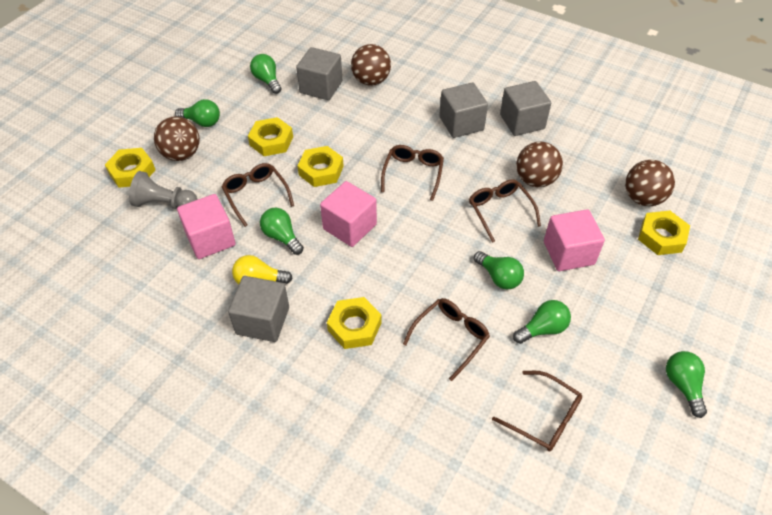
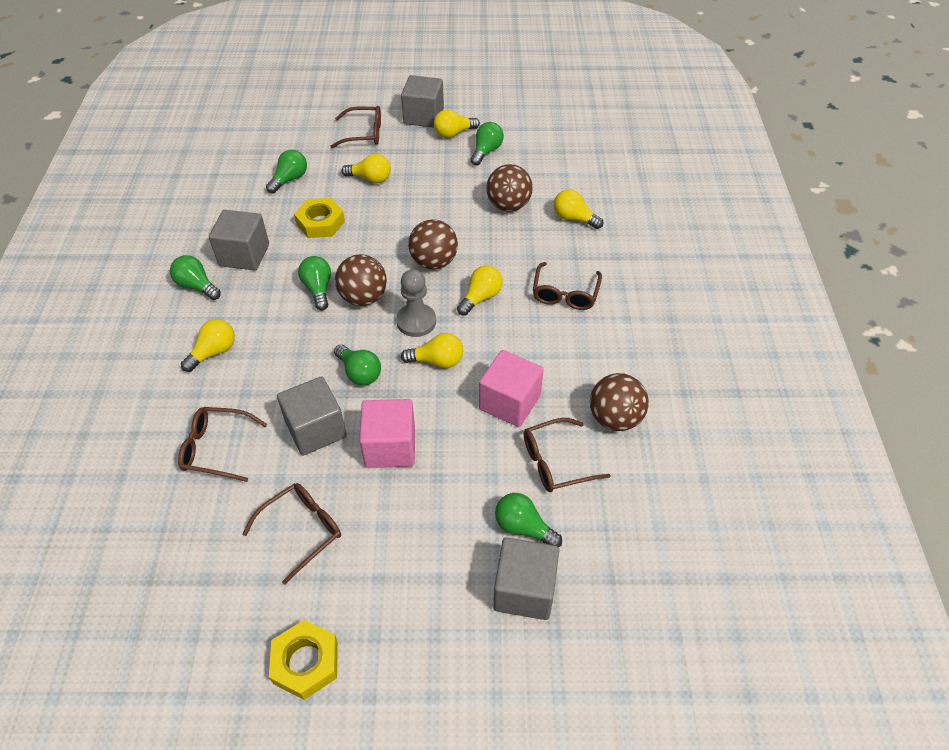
pink cube: 3 -> 2
yellow light bulb: 1 -> 6
yellow nut: 5 -> 2

